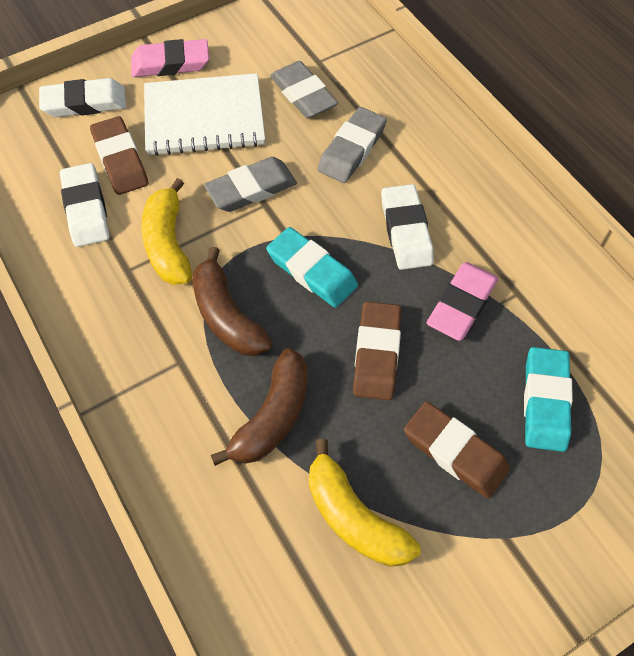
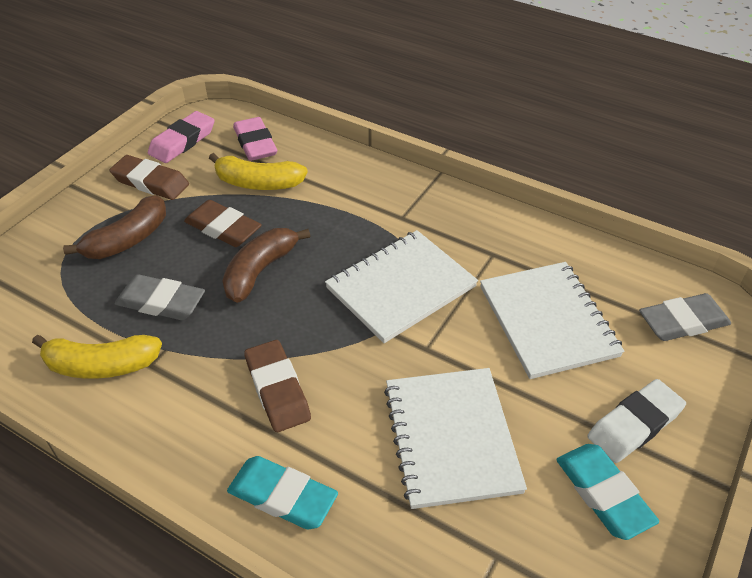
grey eraser: 3 -> 2
white eraser: 3 -> 1
white notebook: 1 -> 3

